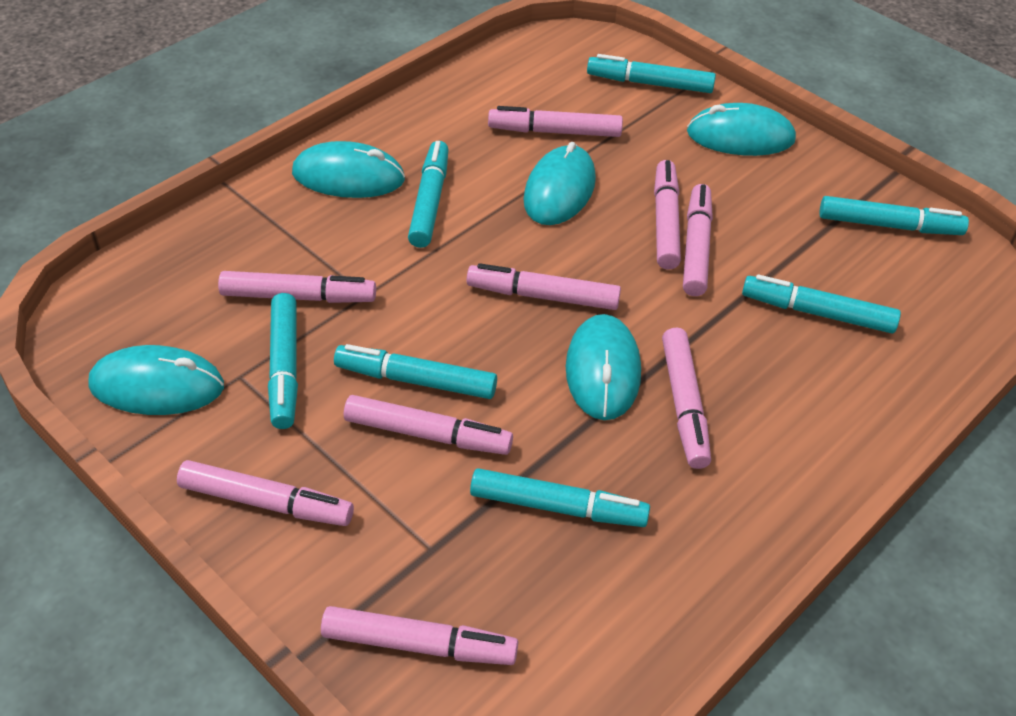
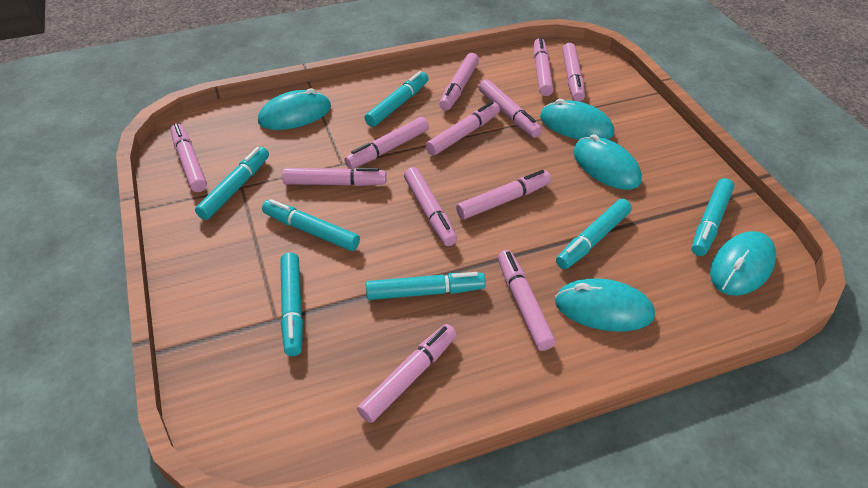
pink marker: 9 -> 12

